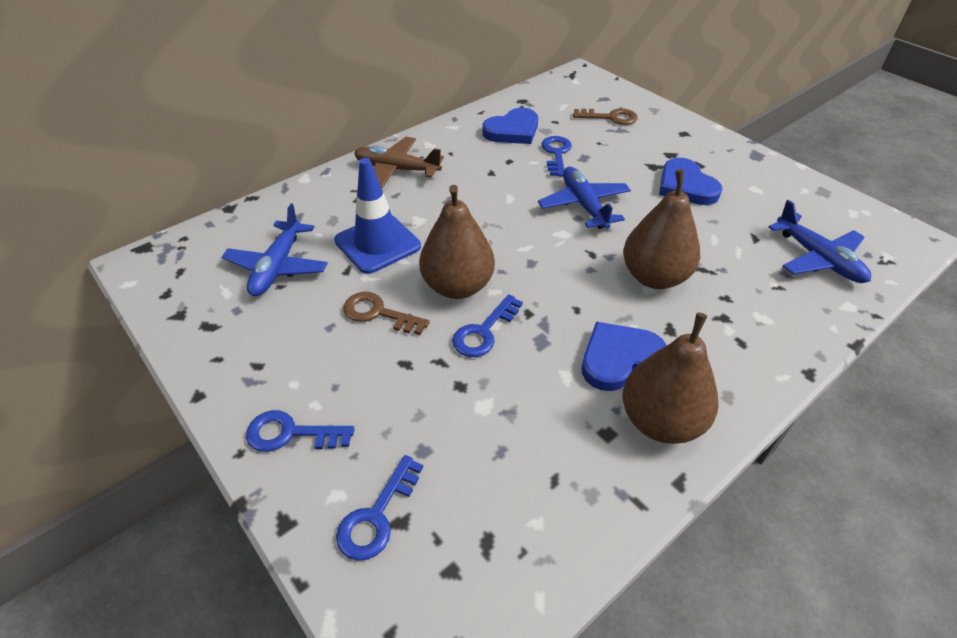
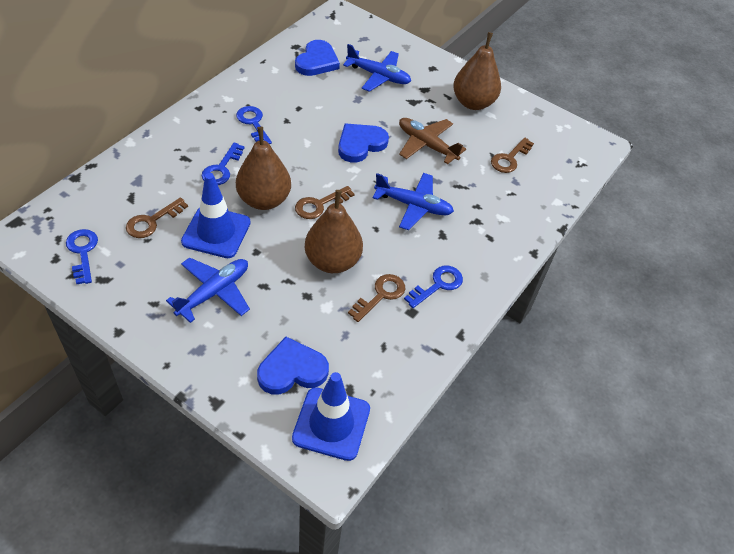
blue traffic cone: 1 -> 2
brown key: 2 -> 4

